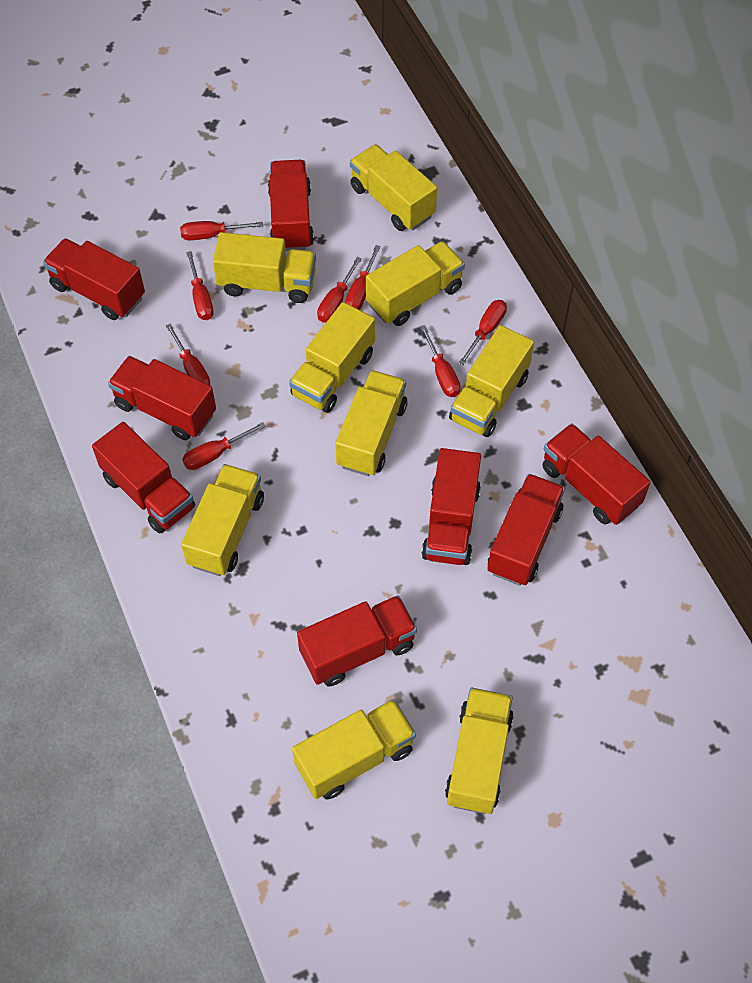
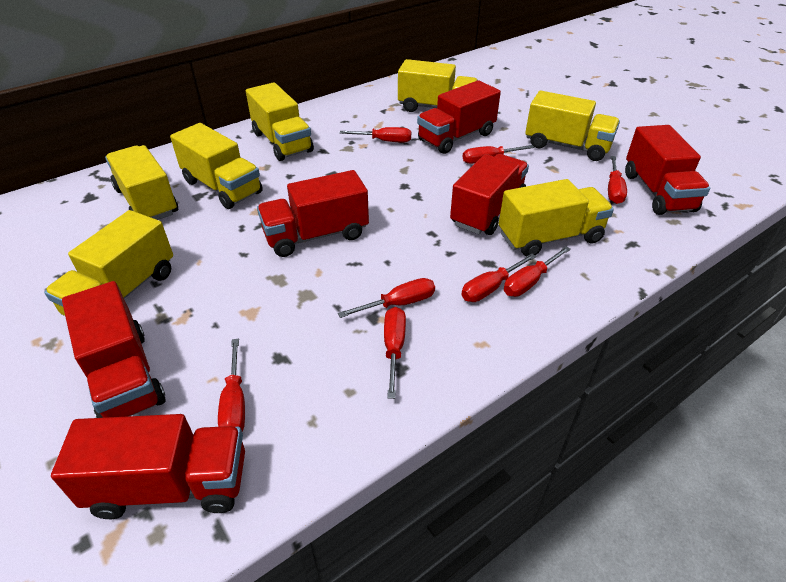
red truck: 8 -> 6
yellow truck: 9 -> 7

